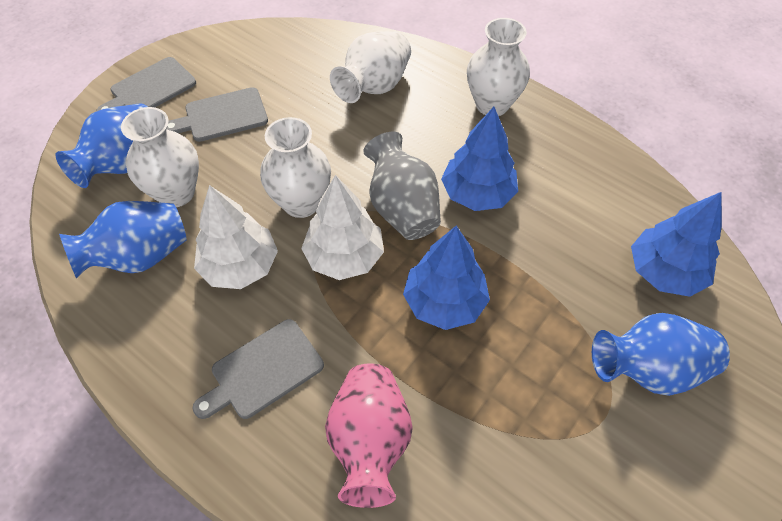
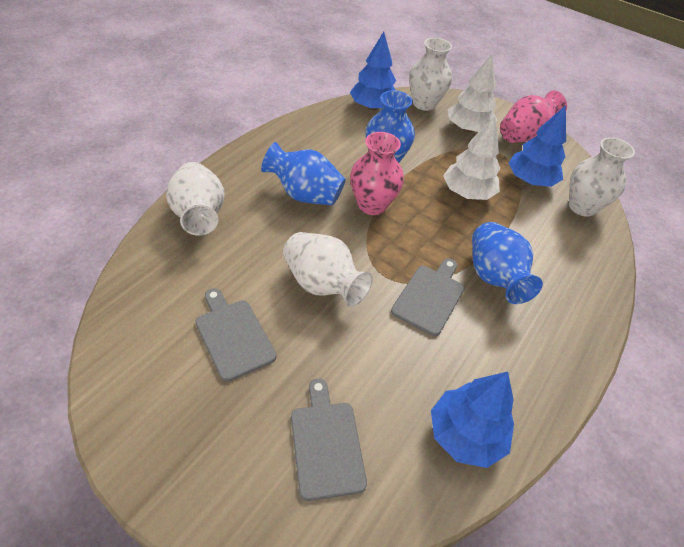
grey vase: 1 -> 0
pink vase: 1 -> 2

